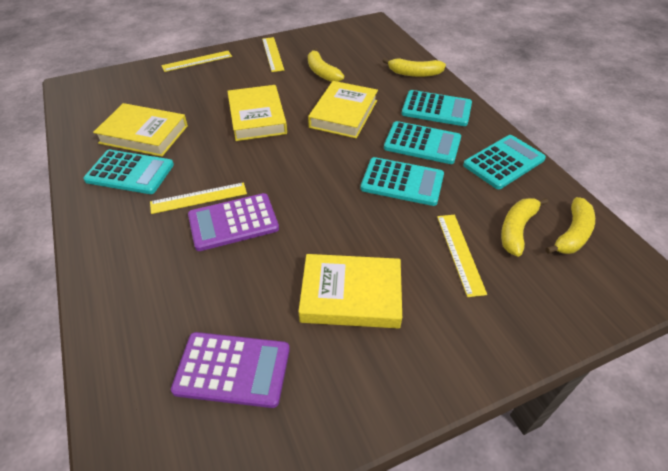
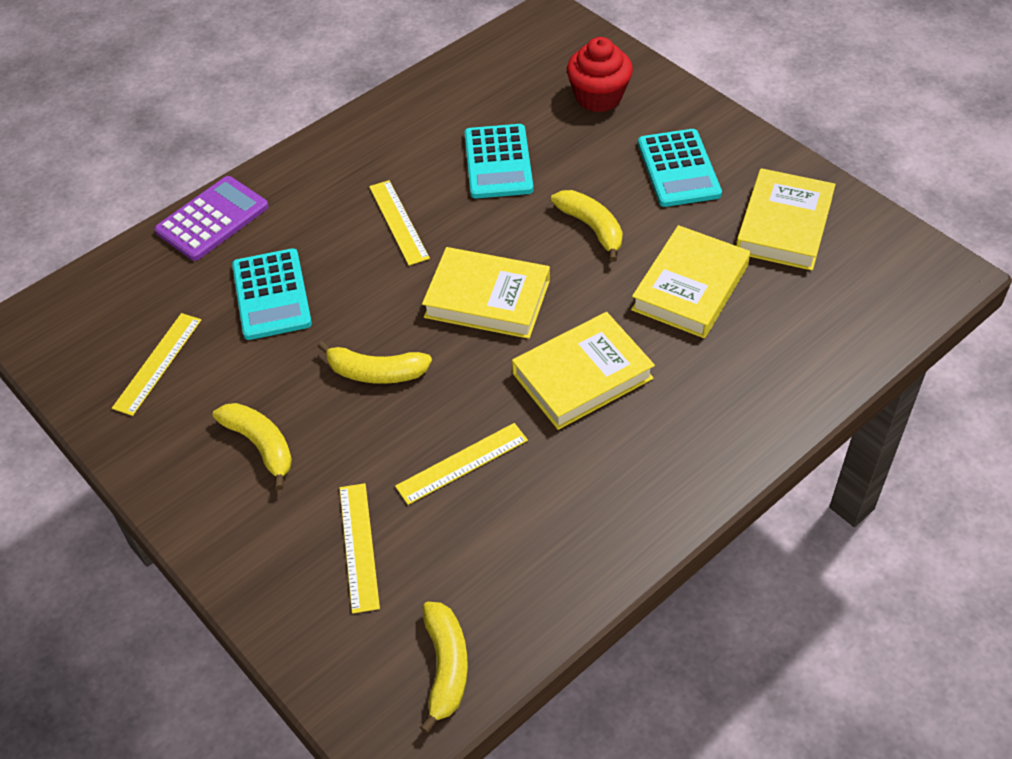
purple calculator: 2 -> 1
red cupcake: 0 -> 1
turquoise calculator: 5 -> 3

